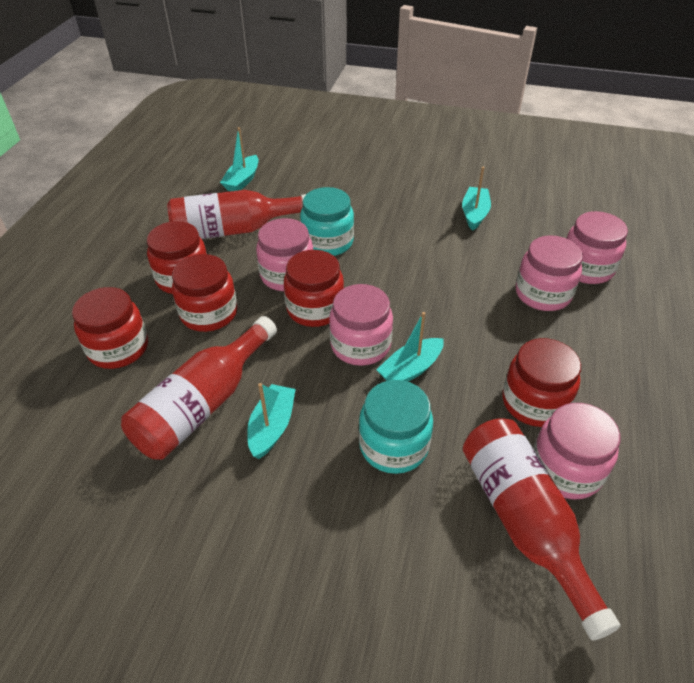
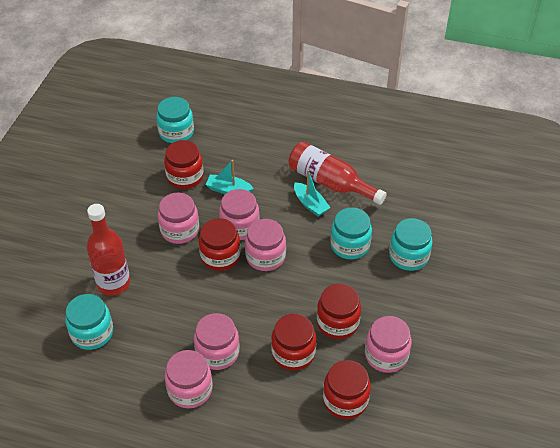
pink jar: 5 -> 6
red bottle: 3 -> 2
turquoise boat: 4 -> 2
turquoise jar: 2 -> 4

